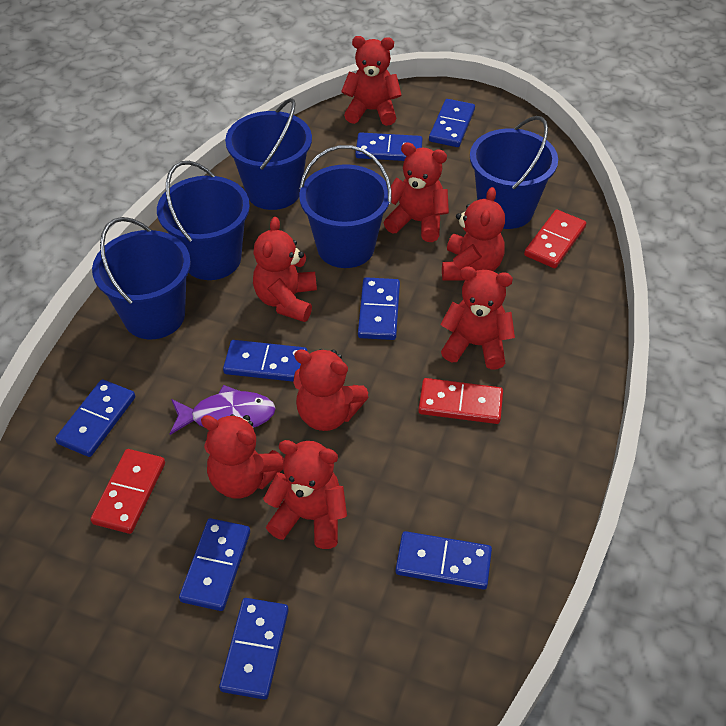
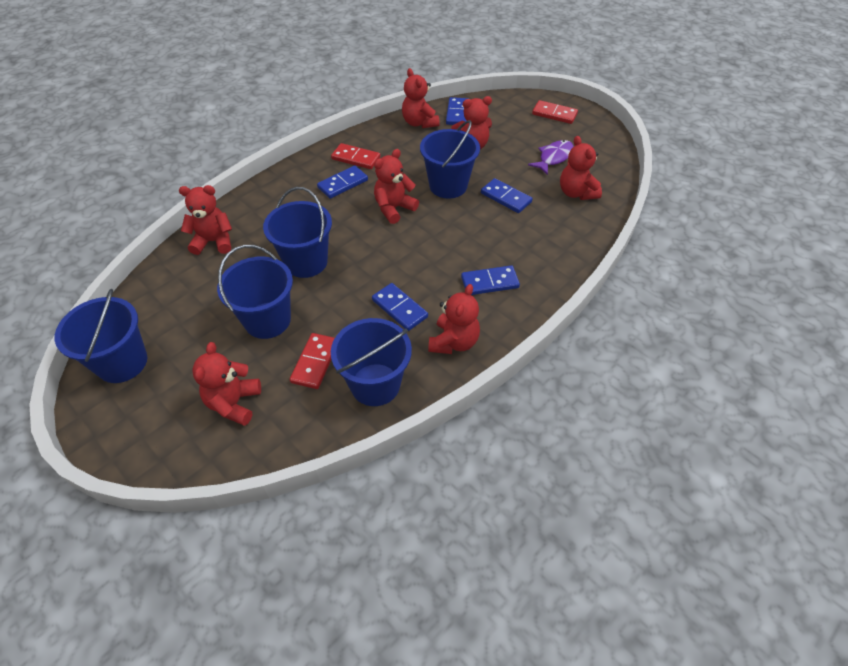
blue domino: 8 -> 5
red teddy bear: 8 -> 7

